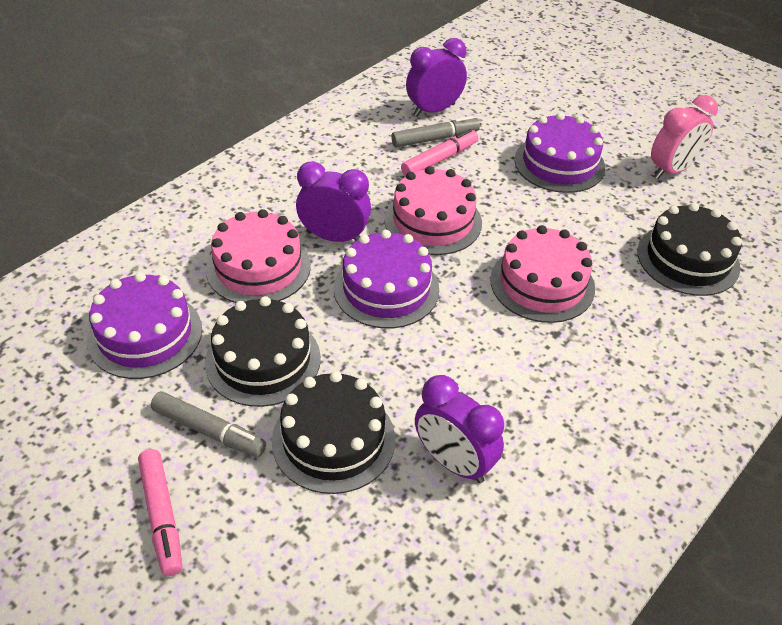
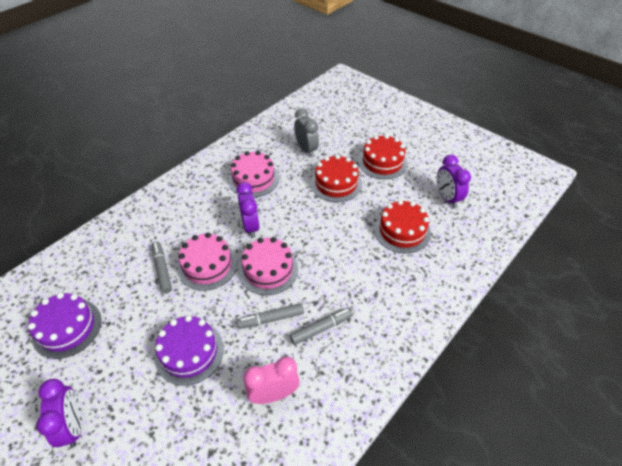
black cake: 3 -> 0
grey clock: 0 -> 1
grey marker: 2 -> 3
pink marker: 2 -> 0
purple cake: 3 -> 2
red cake: 0 -> 3

